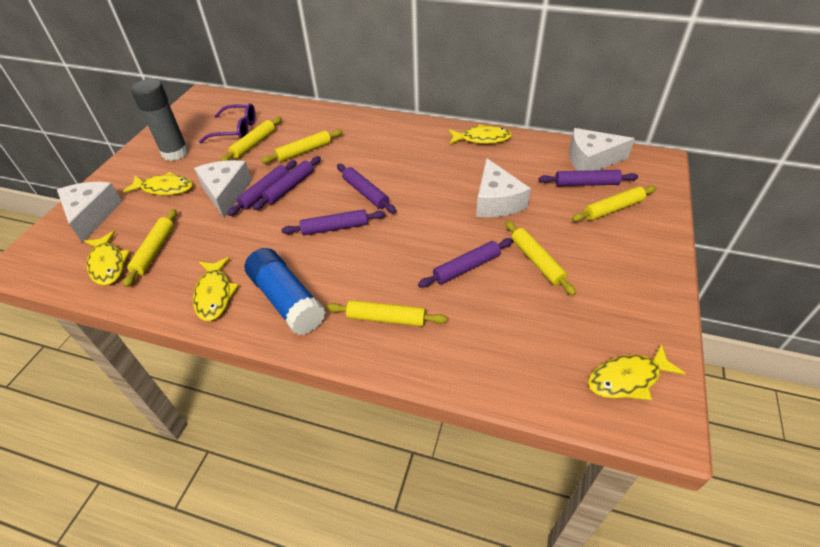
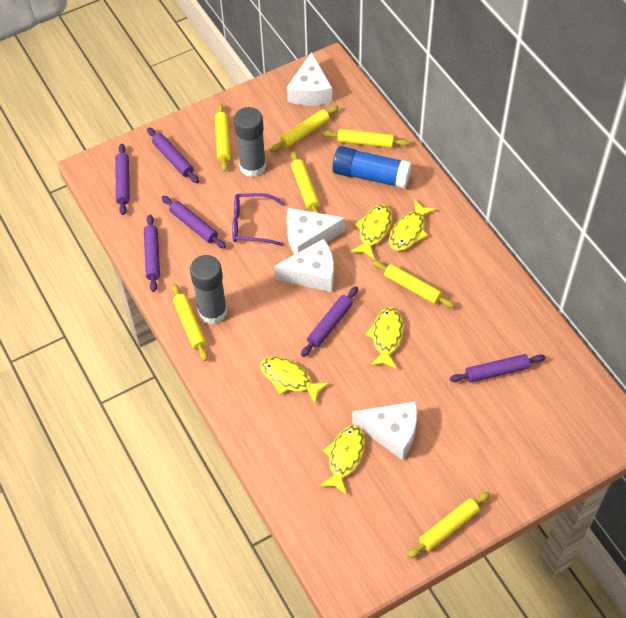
grey glue stick: 1 -> 2
yellow rolling pin: 6 -> 7

